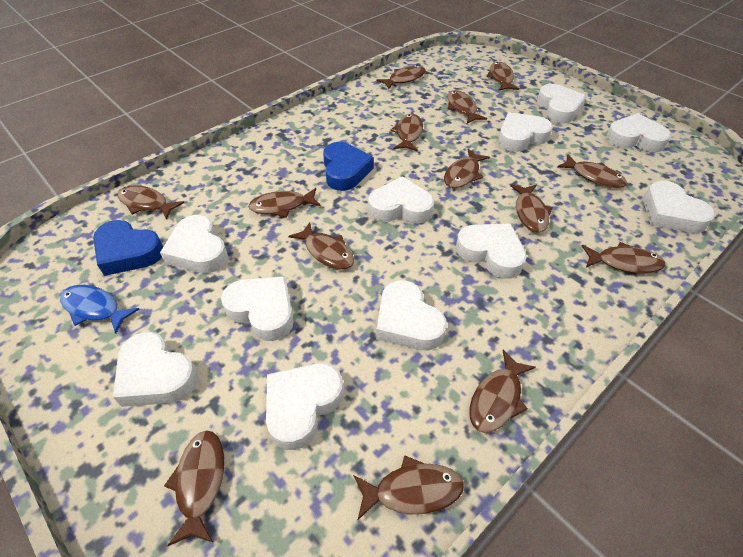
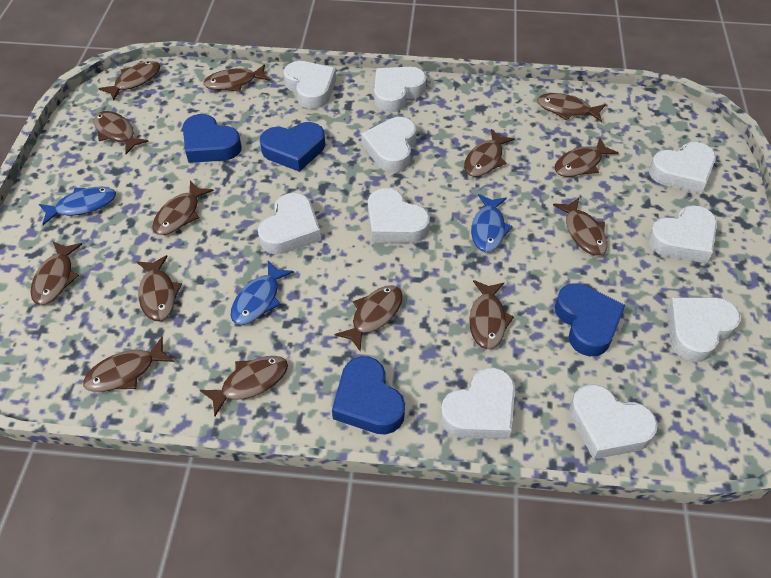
blue fish: 1 -> 3
blue heart: 2 -> 4
white heart: 11 -> 10

